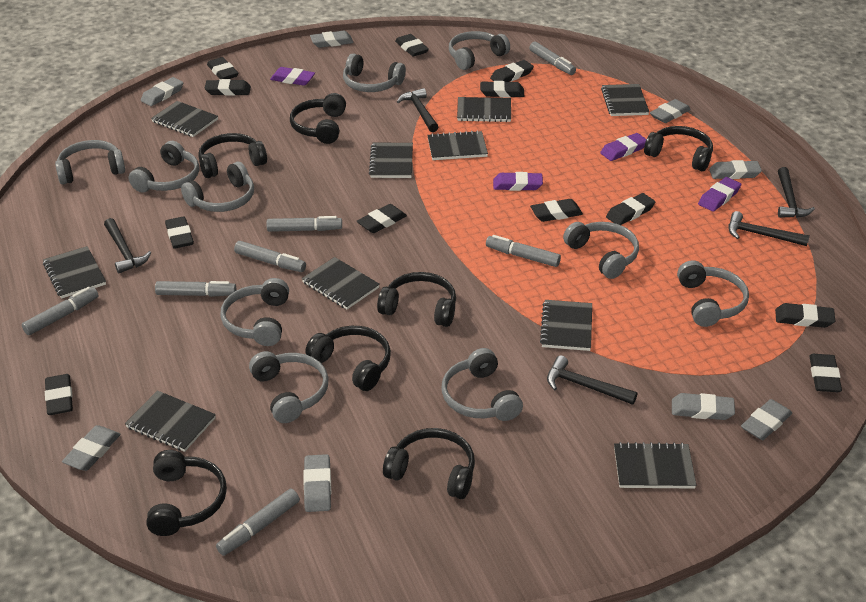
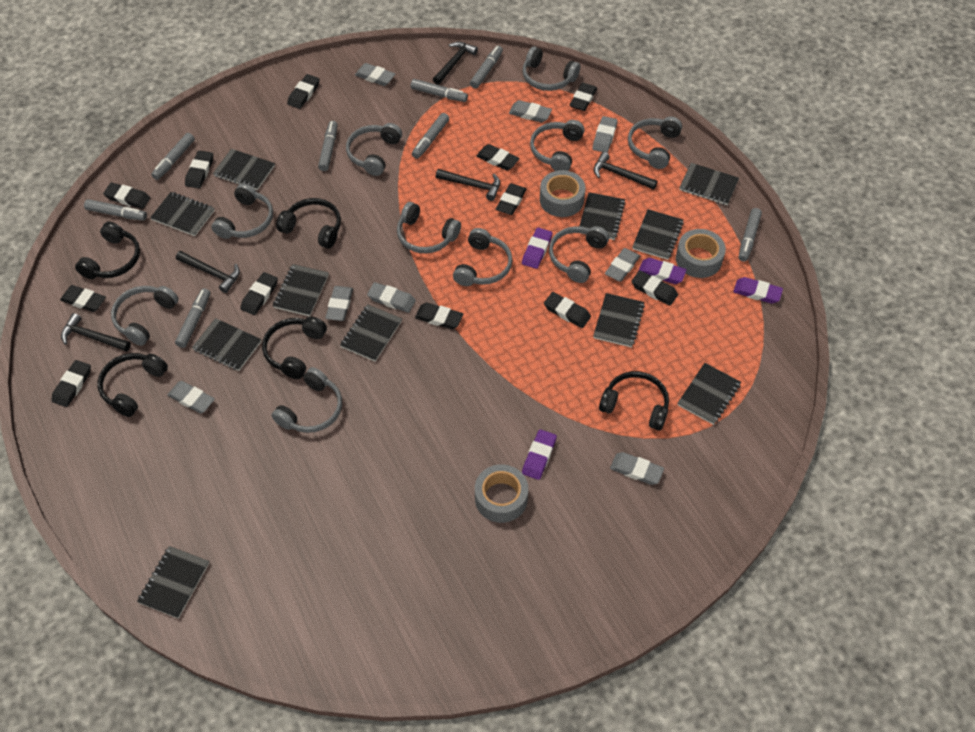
black headphones: 7 -> 5
black notebook: 10 -> 11
grey marker: 7 -> 8
grey tape: 0 -> 3

